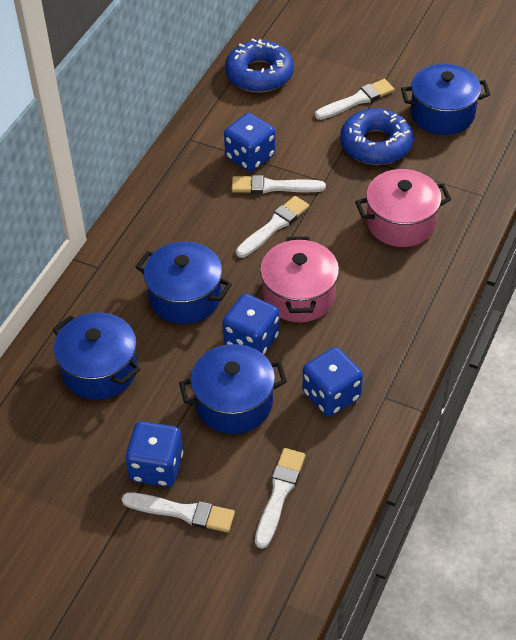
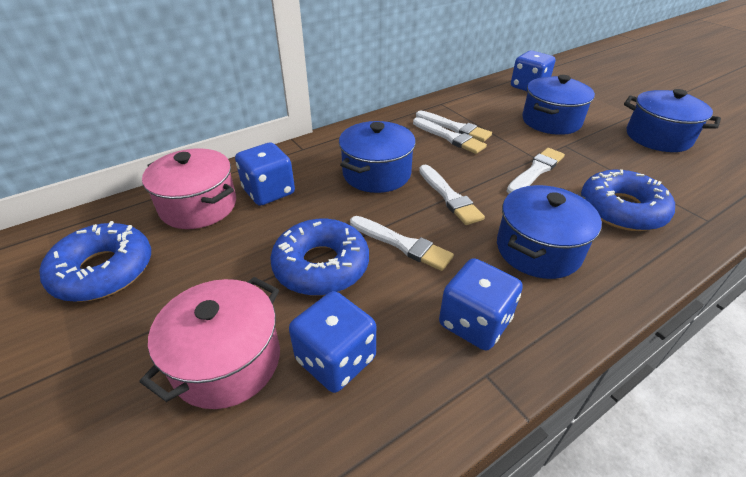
blue donut: 2 -> 3

